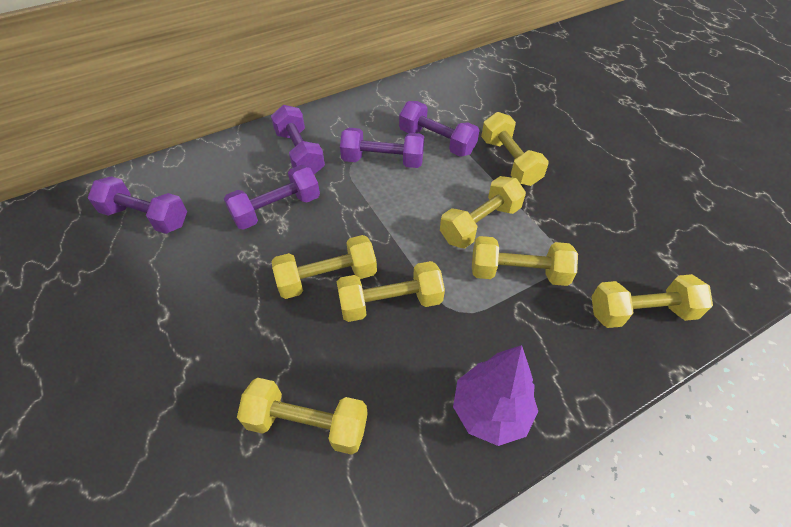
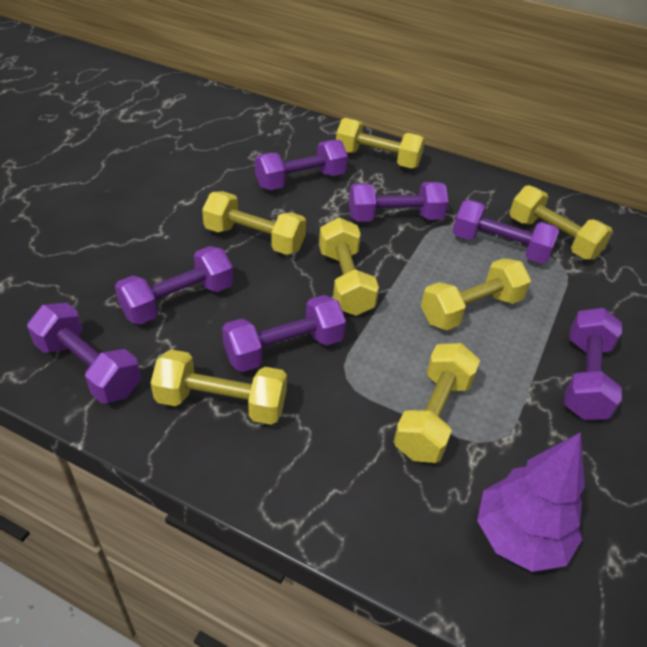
purple dumbbell: 5 -> 7

